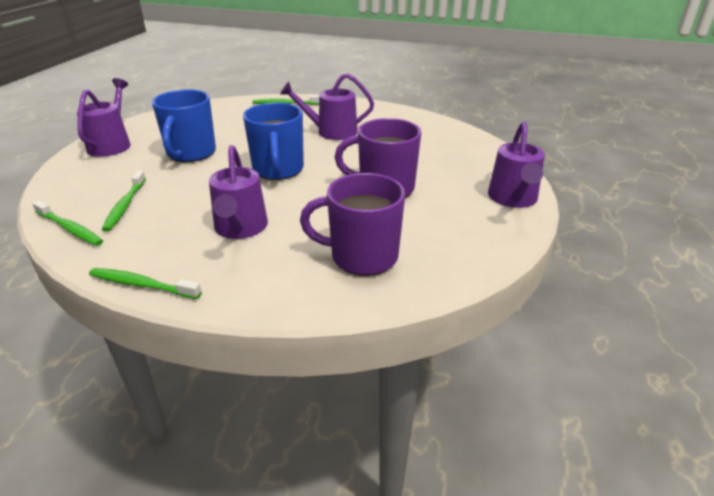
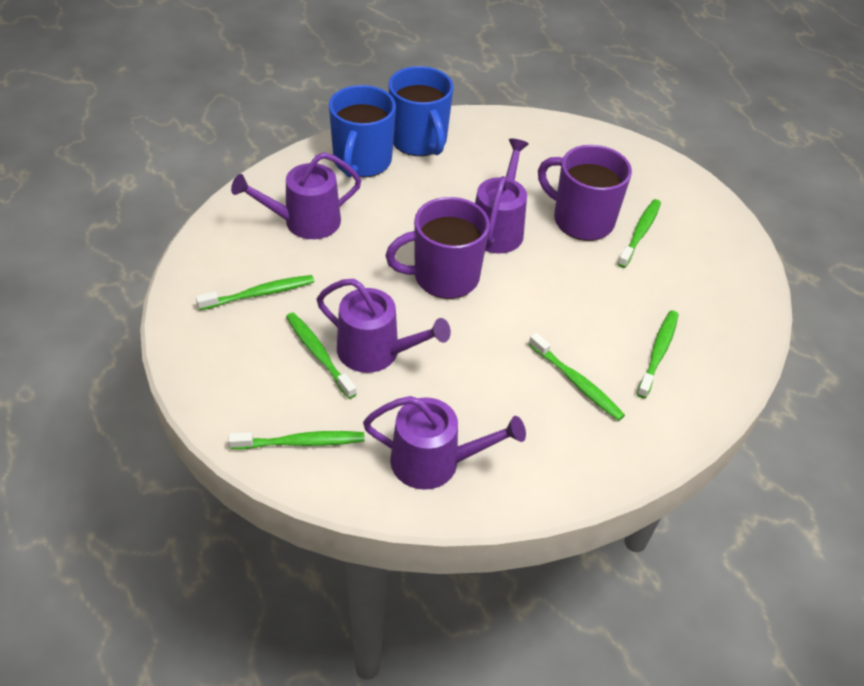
green toothbrush: 4 -> 6

